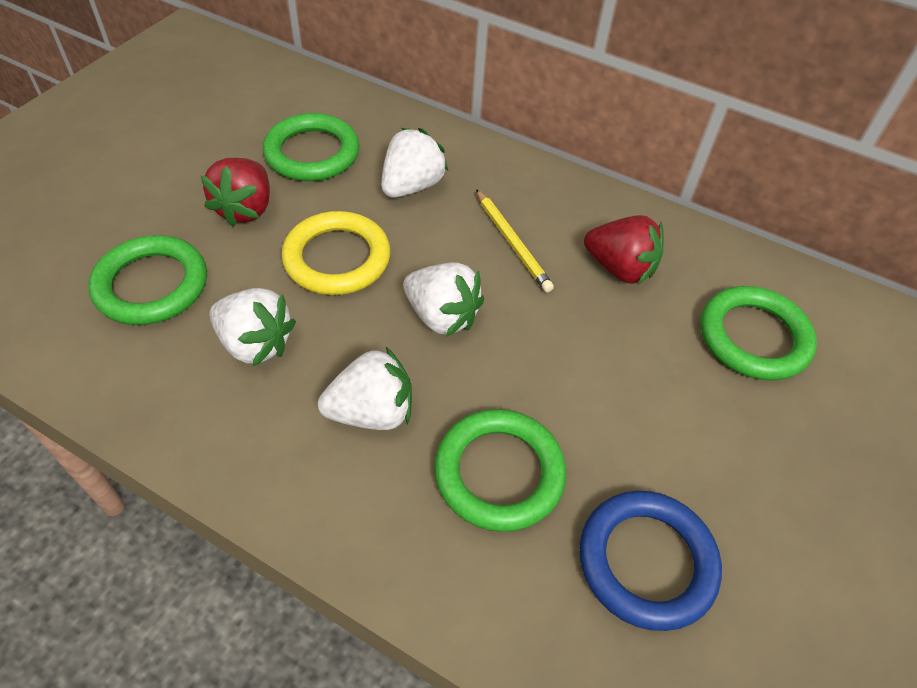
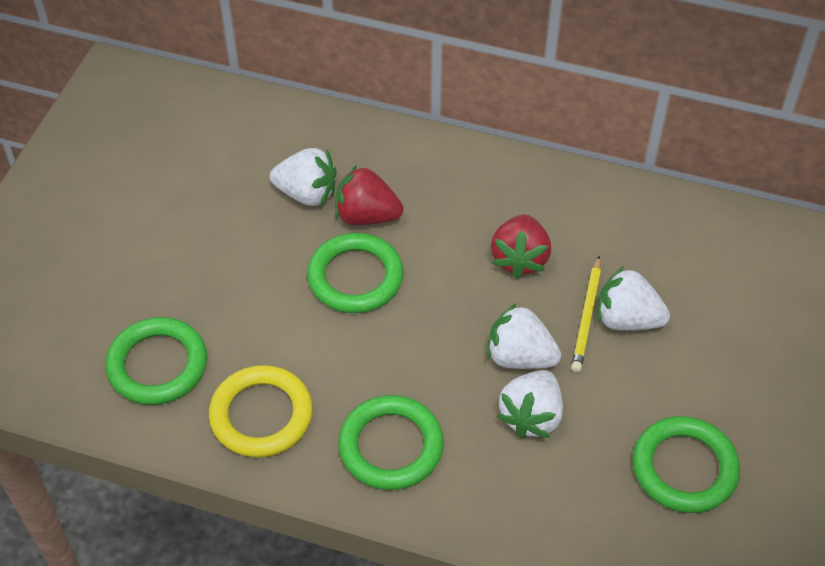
blue ring: 1 -> 0

